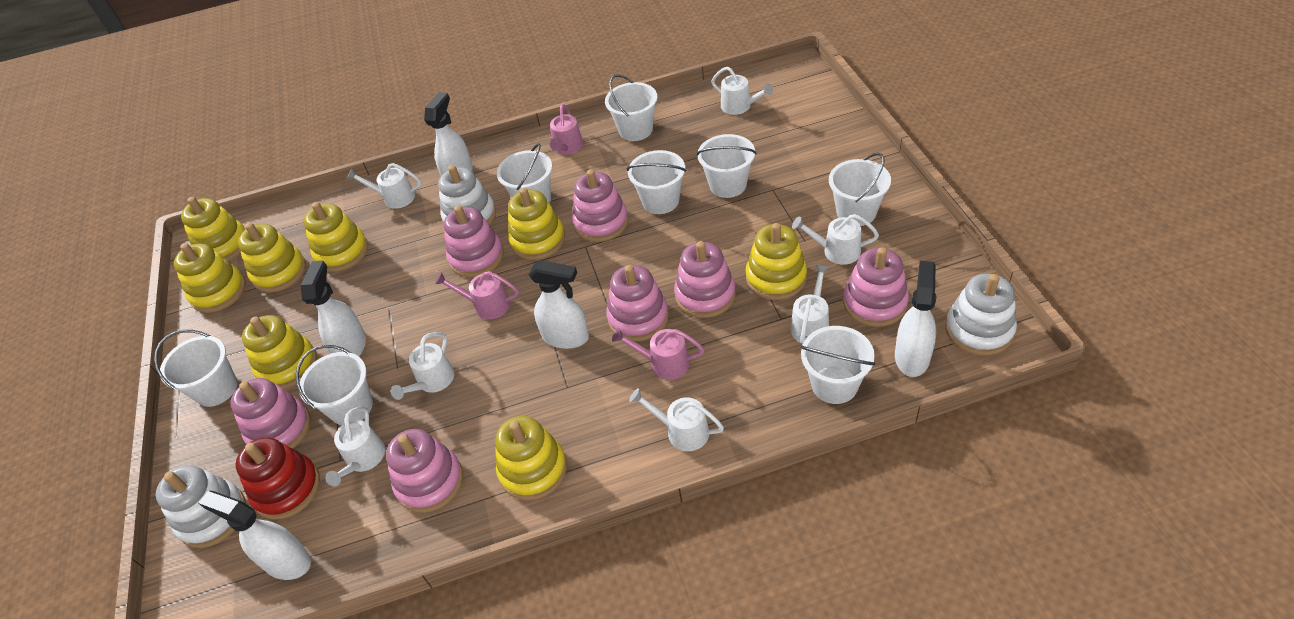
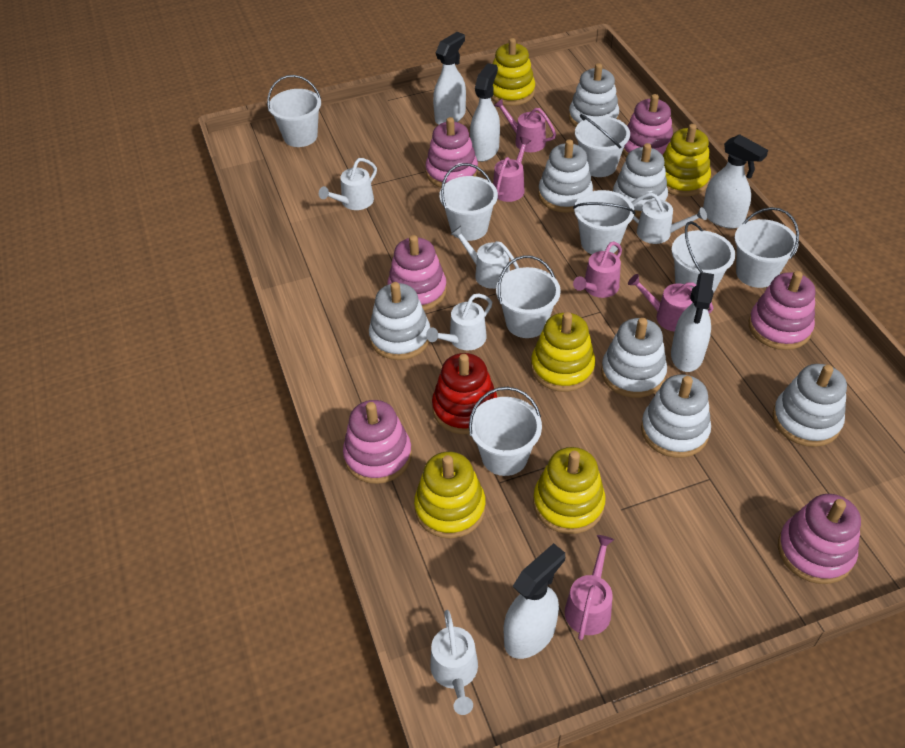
pink stacking toy: 7 -> 6
pink watering can: 3 -> 5
white stacking toy: 3 -> 7
white watering can: 7 -> 5
yellow stacking toy: 8 -> 5

